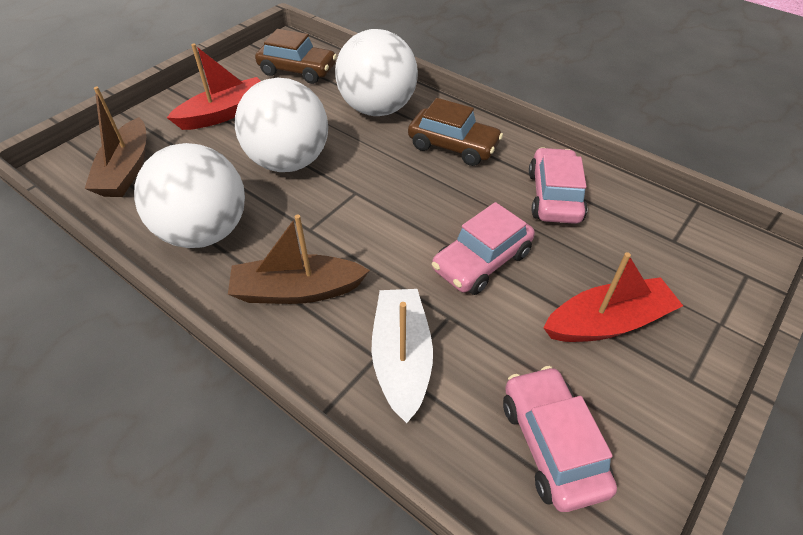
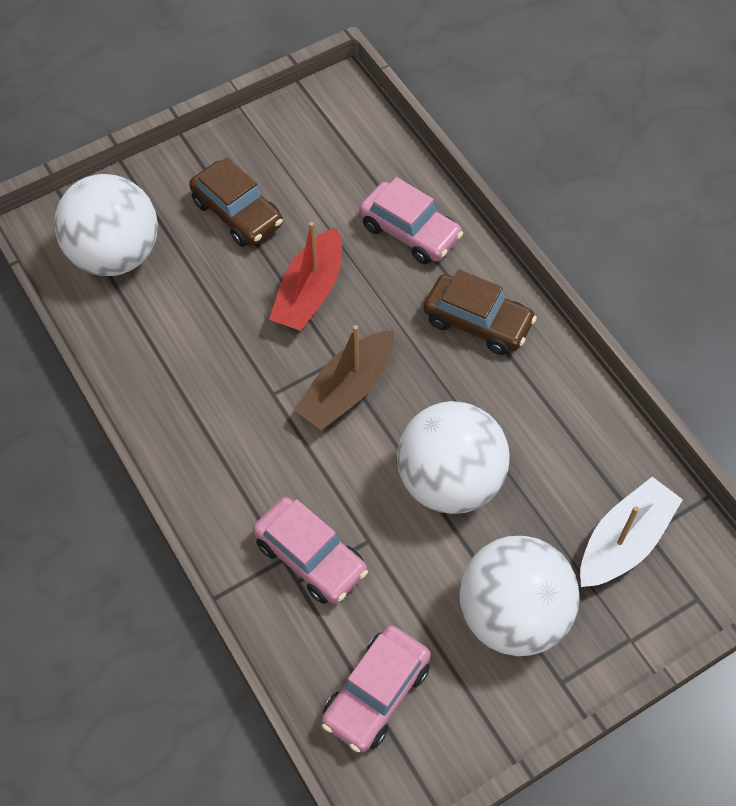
brown boat: 2 -> 1
red boat: 2 -> 1

